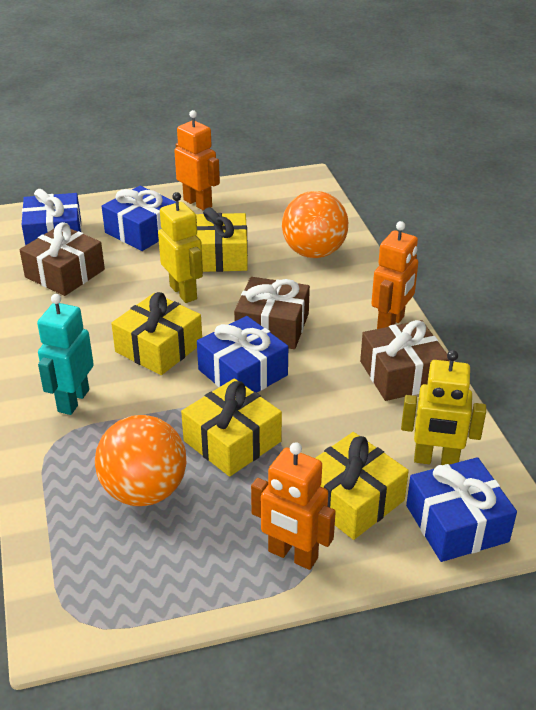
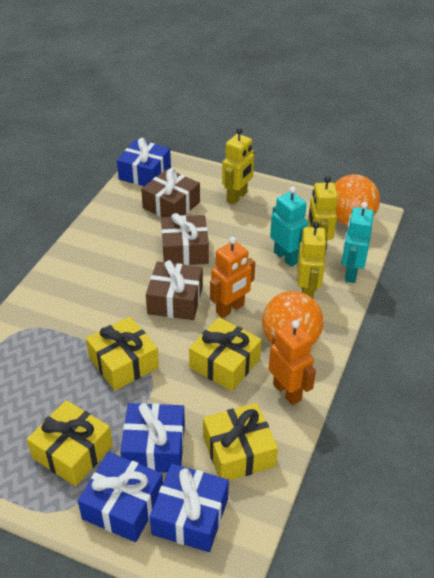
orange robot: 3 -> 2
turquoise robot: 1 -> 2
yellow robot: 2 -> 3

